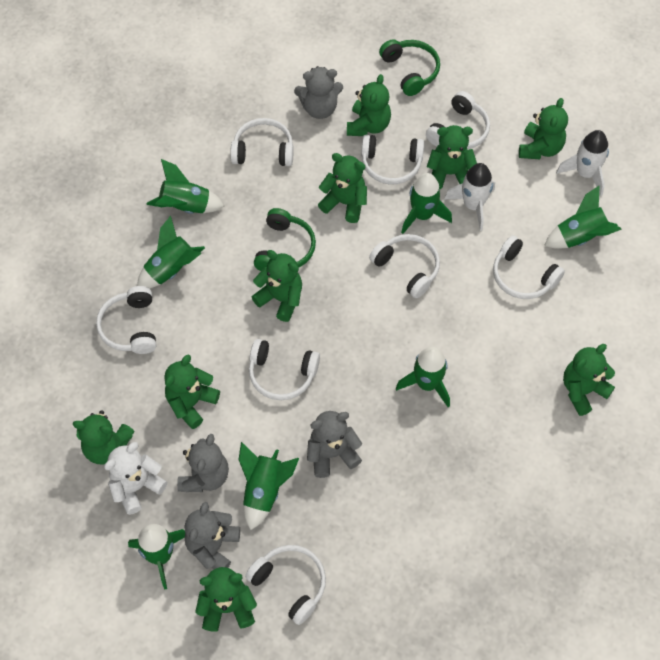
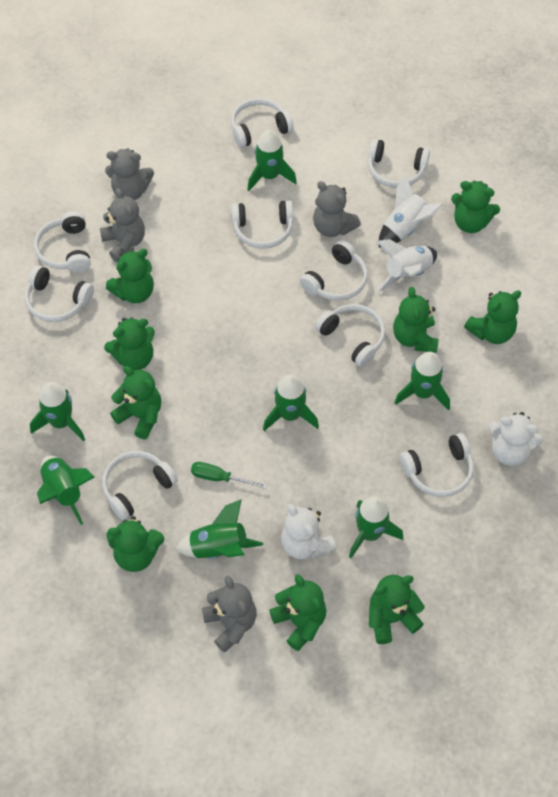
green headphones: 2 -> 0
green screwdriver: 0 -> 1
white headphones: 8 -> 9
white teddy bear: 1 -> 2

